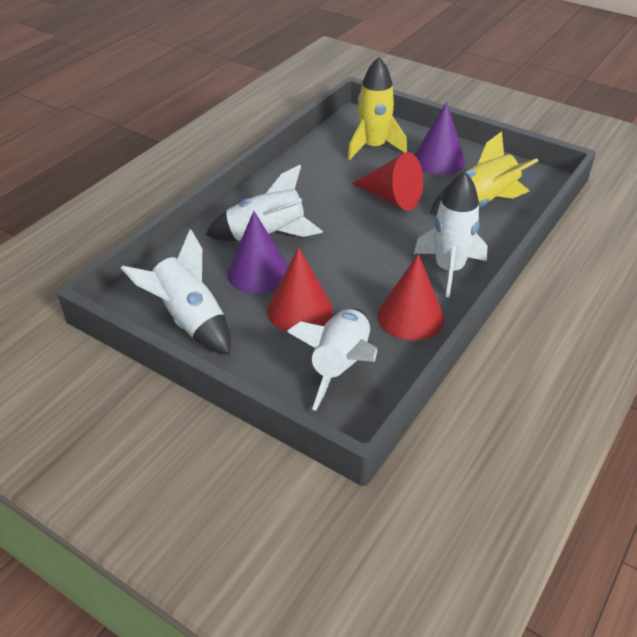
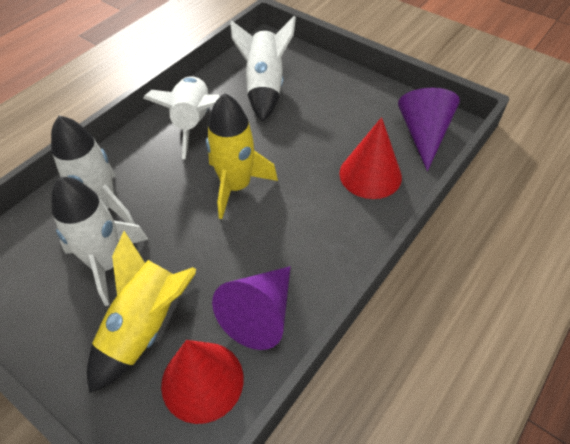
red cone: 3 -> 2

